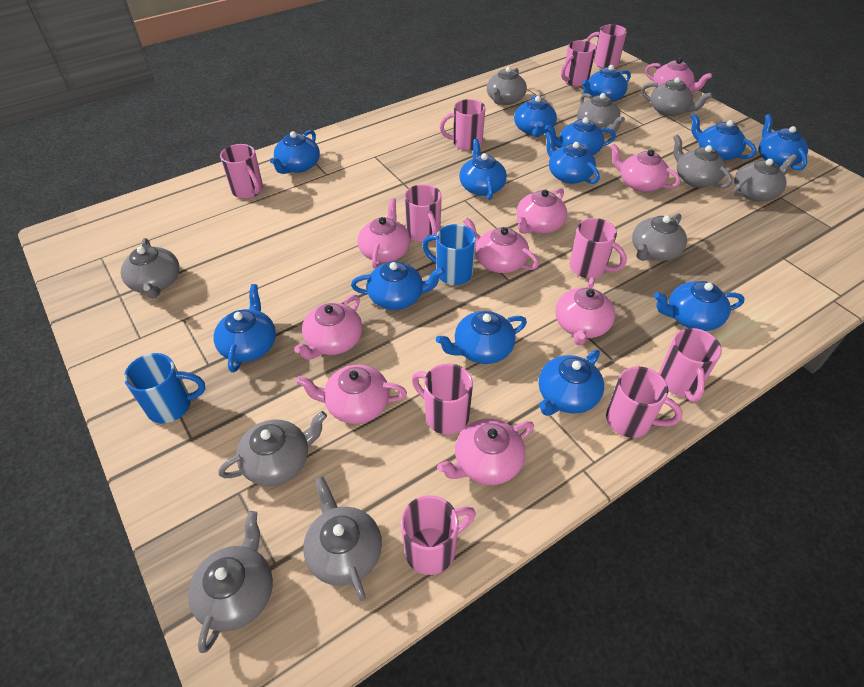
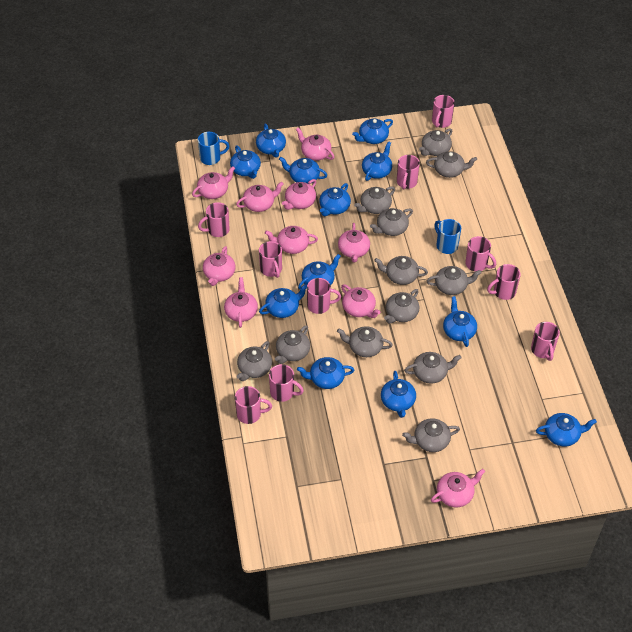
blue teapot: 13 -> 12
grey teapot: 10 -> 12
pink teapot: 9 -> 10

